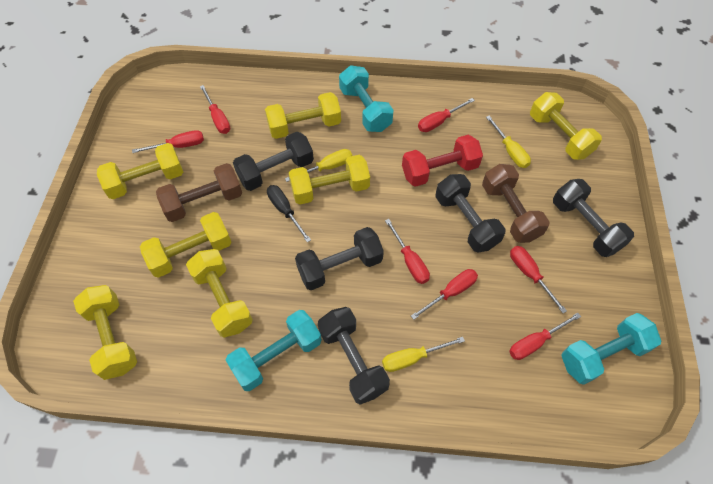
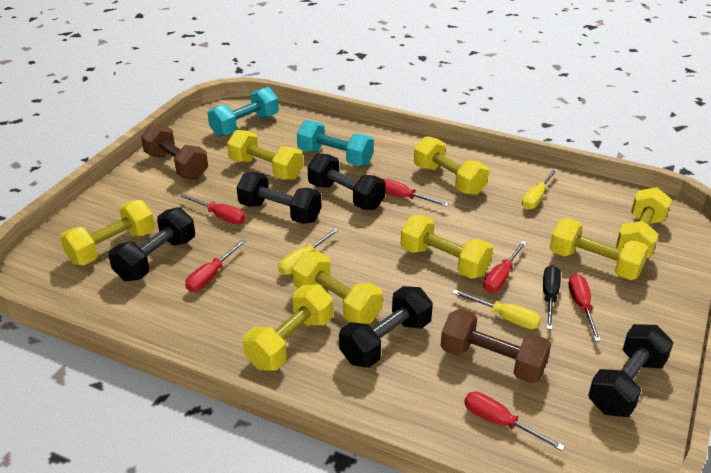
red dumbbell: 1 -> 0
red screwdriver: 7 -> 6
turquoise dumbbell: 3 -> 2
yellow dumbbell: 7 -> 8

